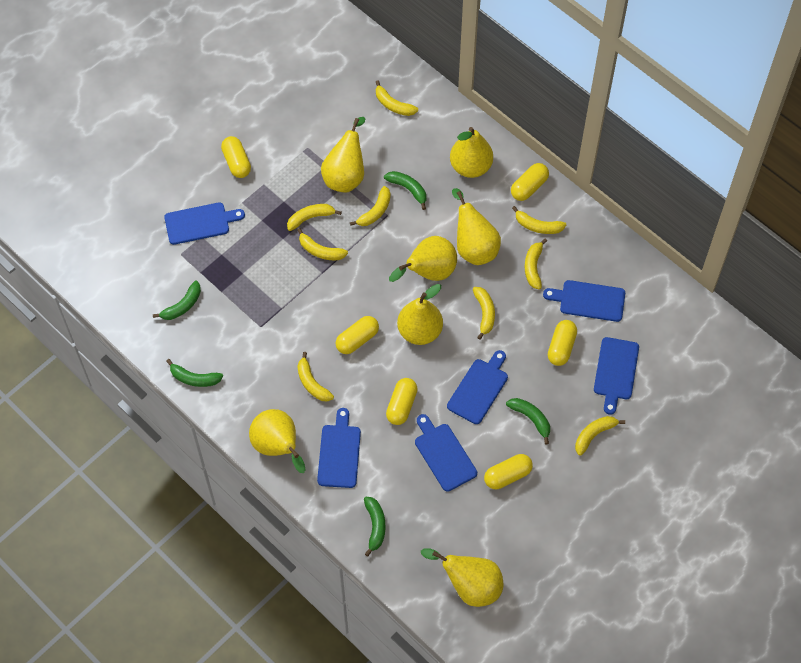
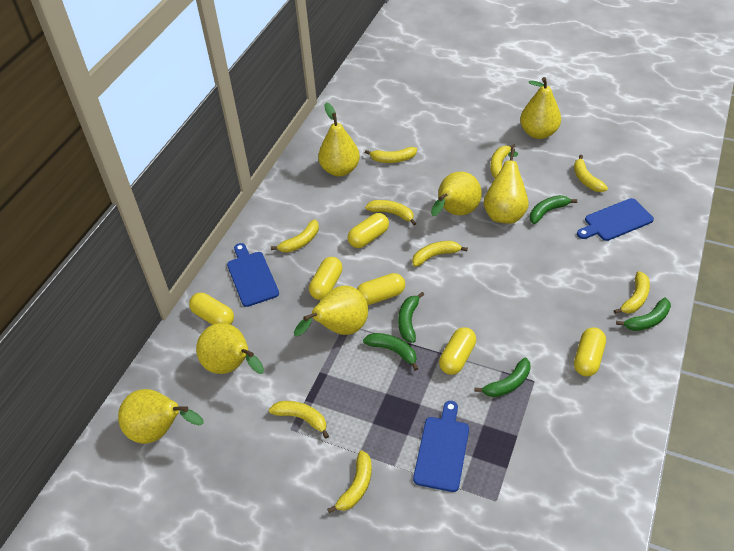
blue cutting board: 6 -> 3

